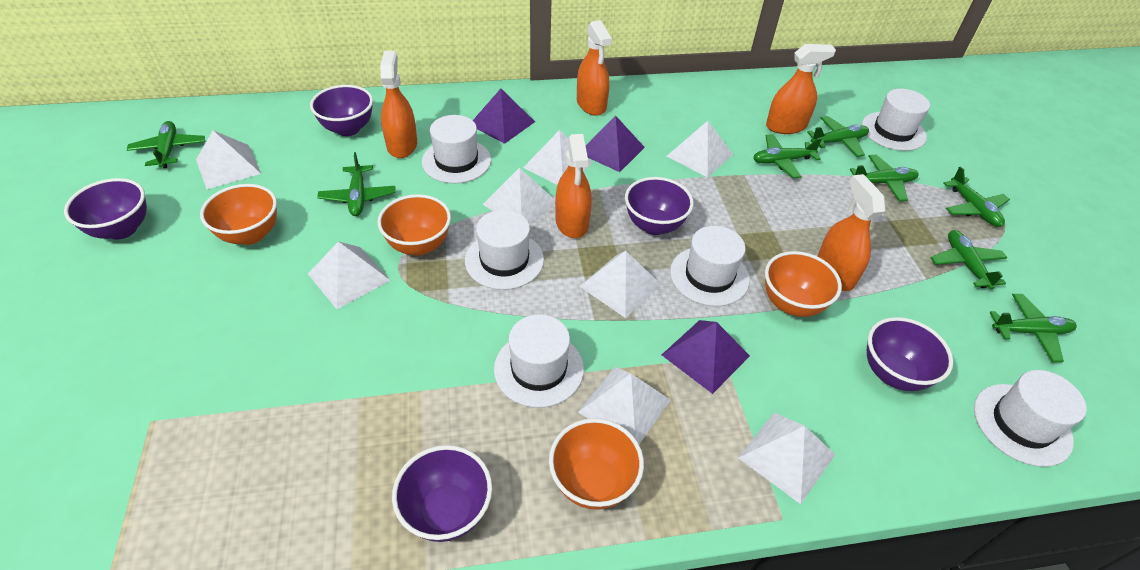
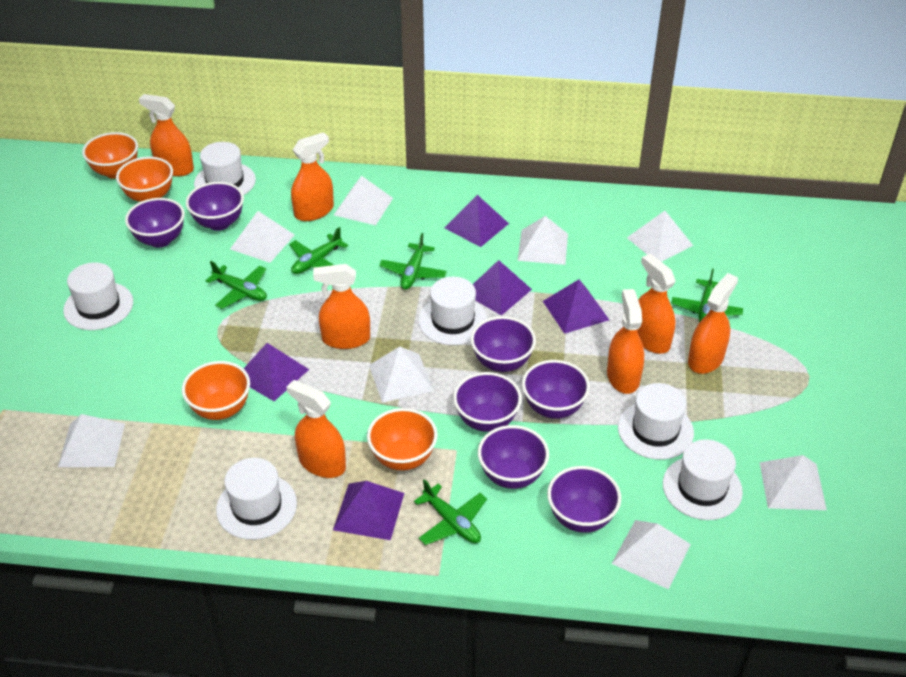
green plane: 8 -> 5
orange spray bottle: 5 -> 7
purple bowl: 5 -> 7
purple pyramid: 3 -> 5

